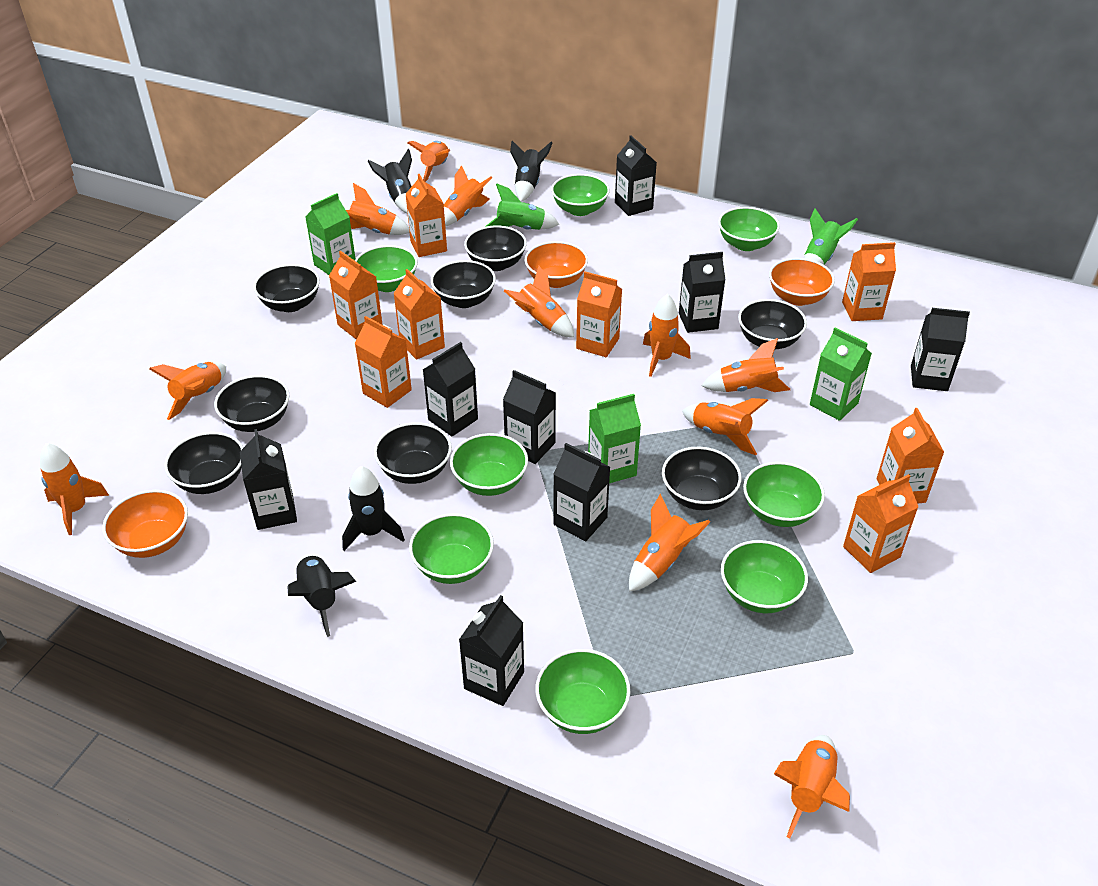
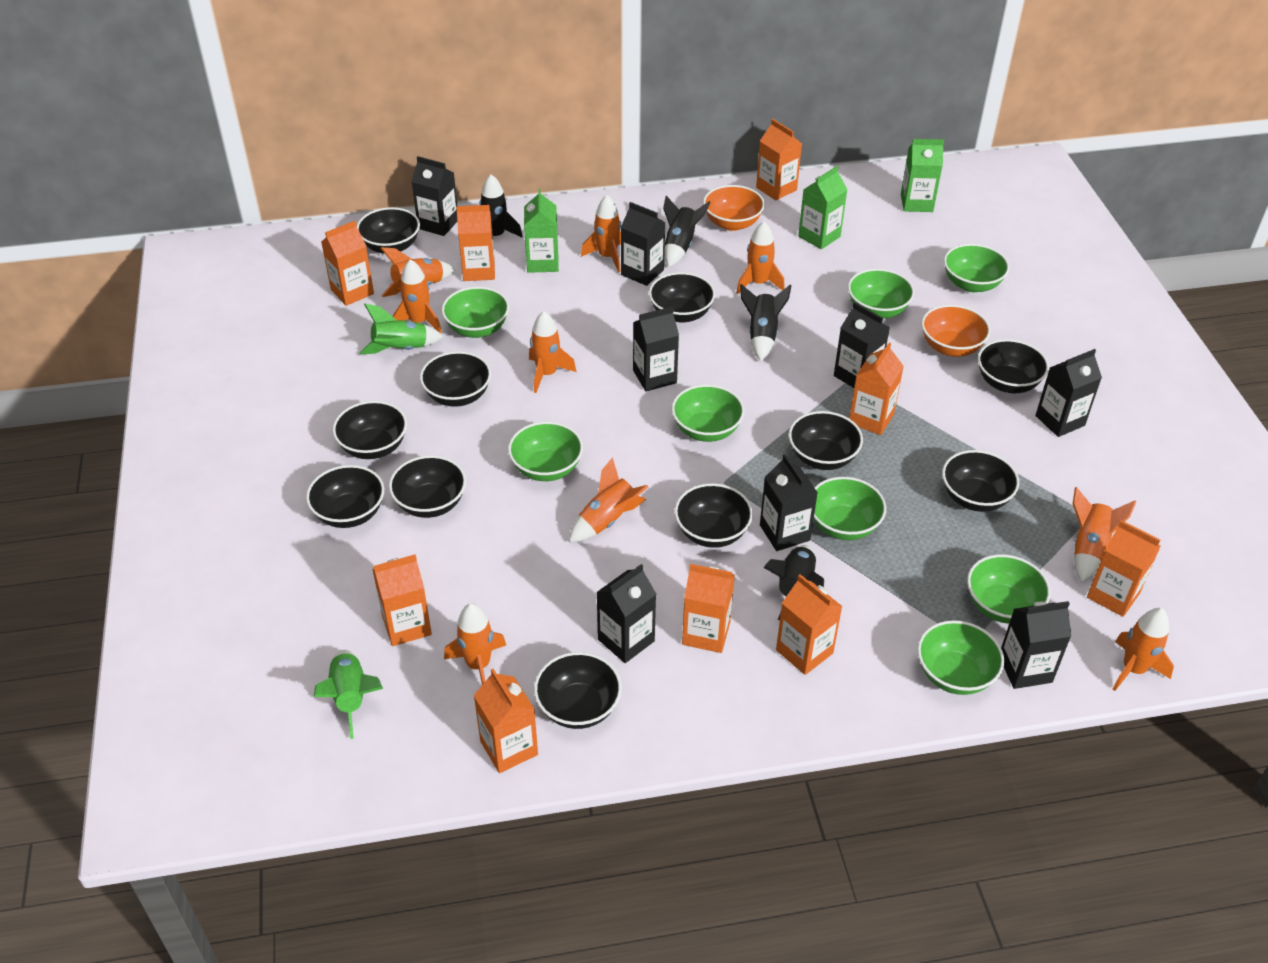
black bowl: 8 -> 11
orange bowl: 3 -> 2
orange carton: 8 -> 9
orange rocket: 11 -> 9

